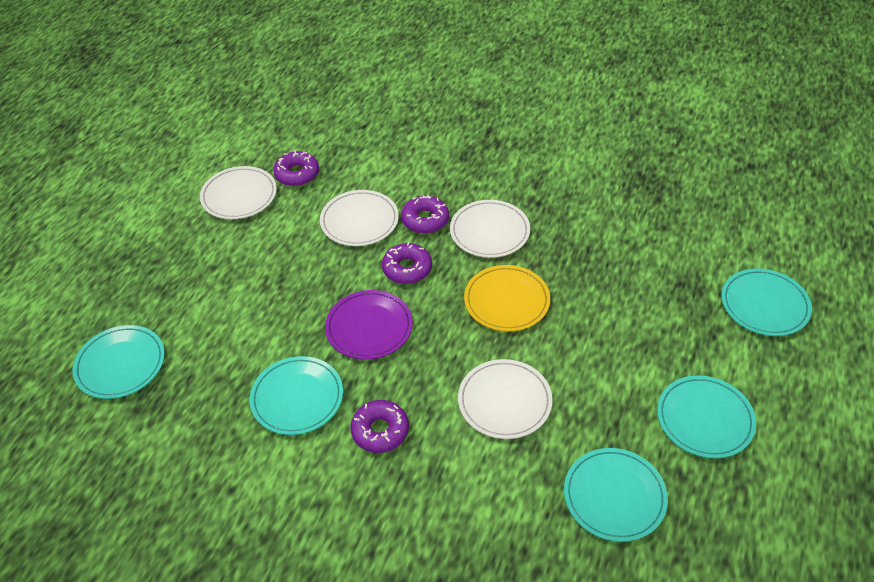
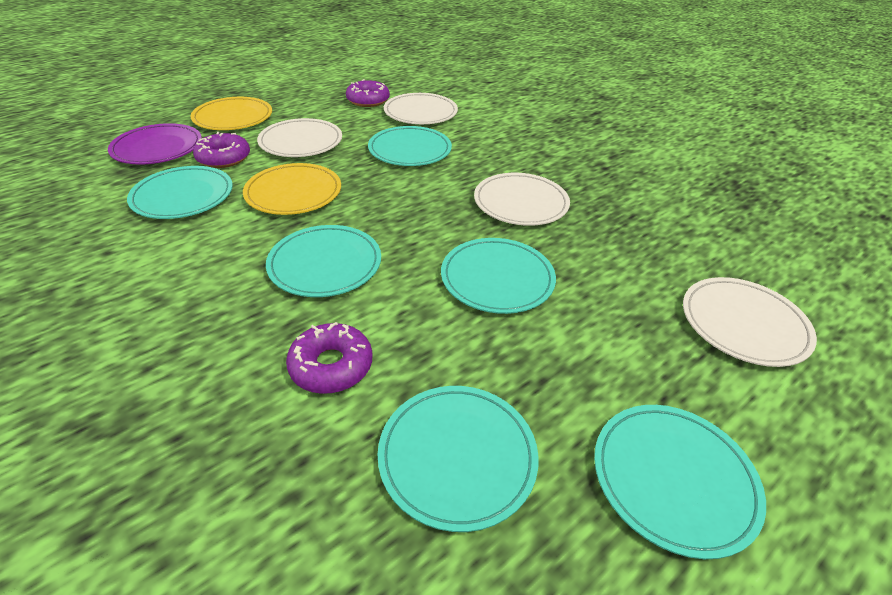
purple donut: 4 -> 3
turquoise plate: 5 -> 6
yellow plate: 1 -> 2

